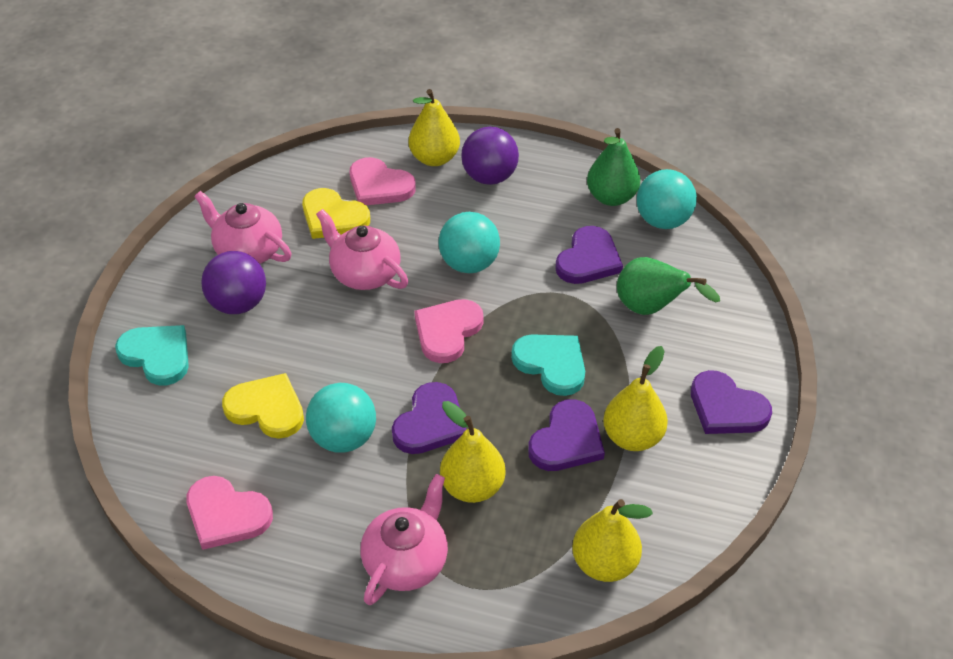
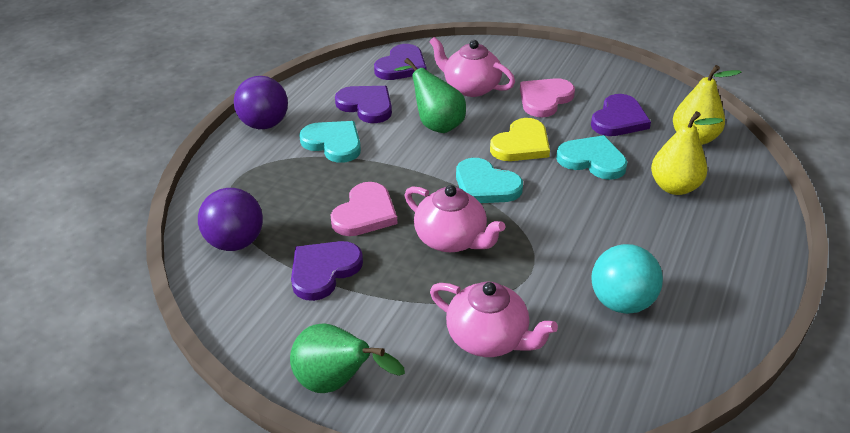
pink heart: 3 -> 2
turquoise ball: 3 -> 1
turquoise heart: 2 -> 3
yellow heart: 2 -> 1
yellow pear: 4 -> 2

